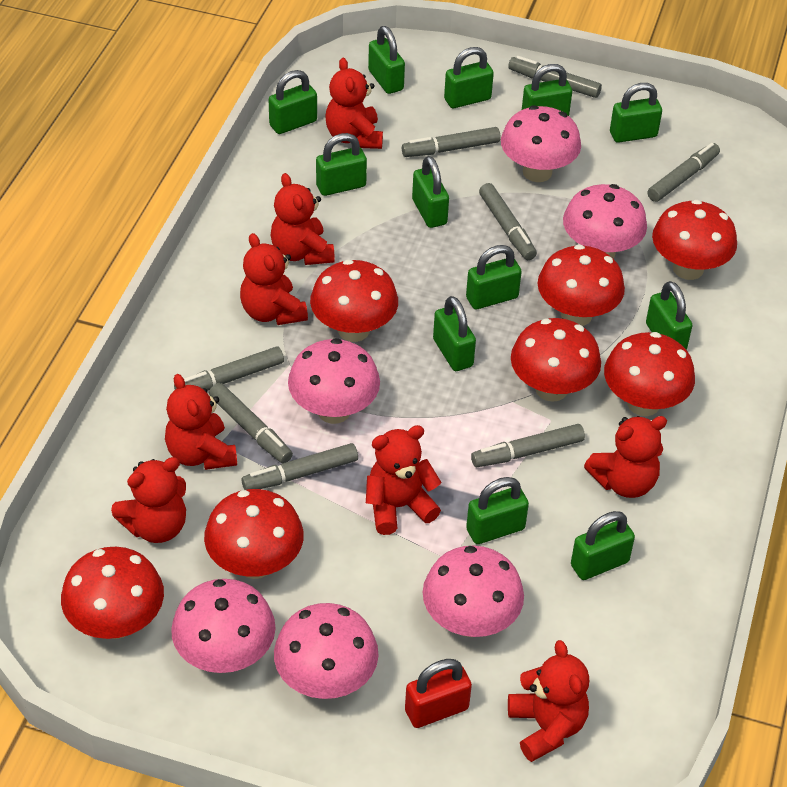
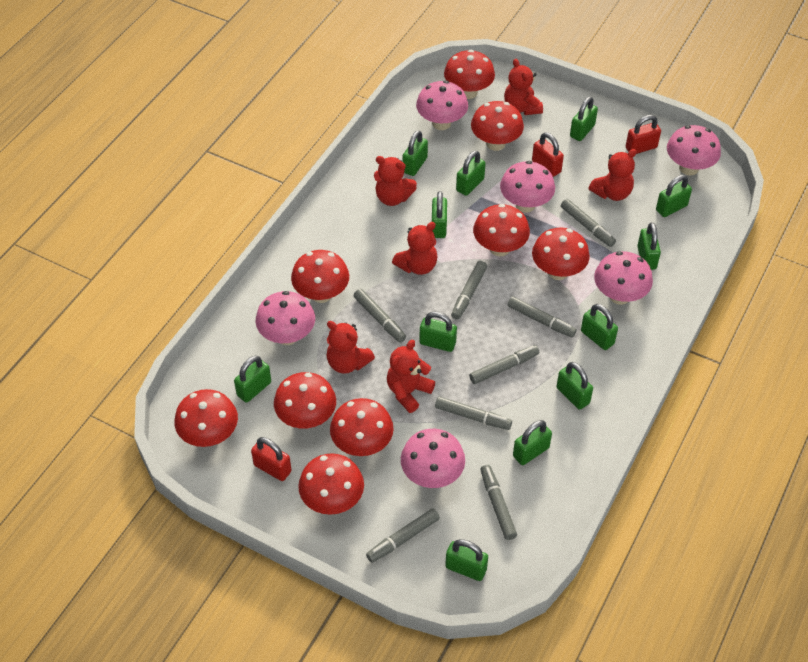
red mushroom: 7 -> 9
red padlock: 1 -> 3
red teddy bear: 8 -> 6

